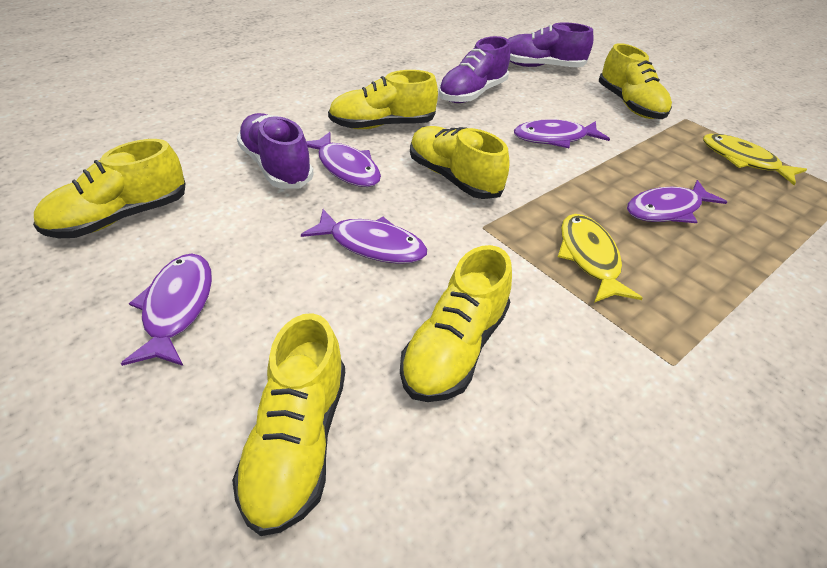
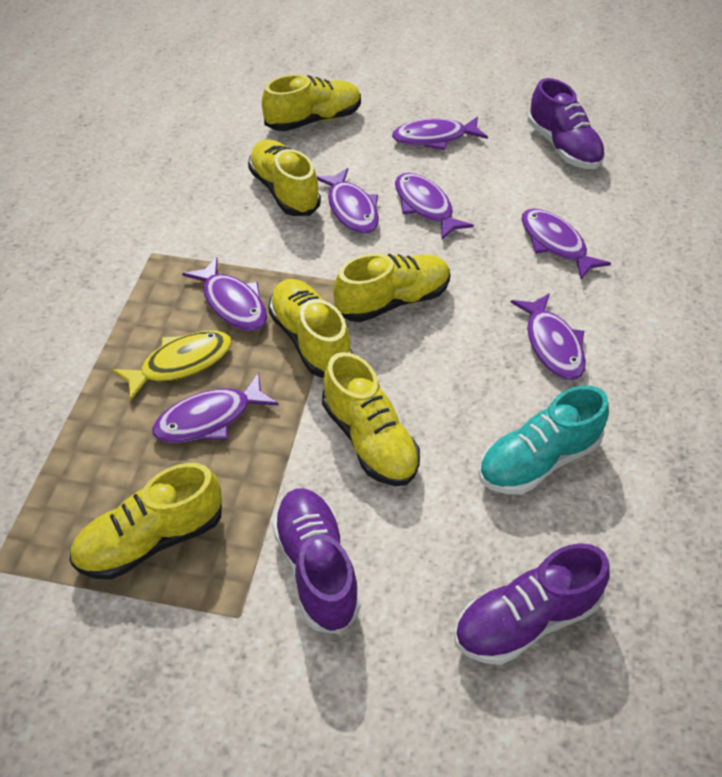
purple fish: 5 -> 7
turquoise shoe: 0 -> 1
yellow fish: 2 -> 1

